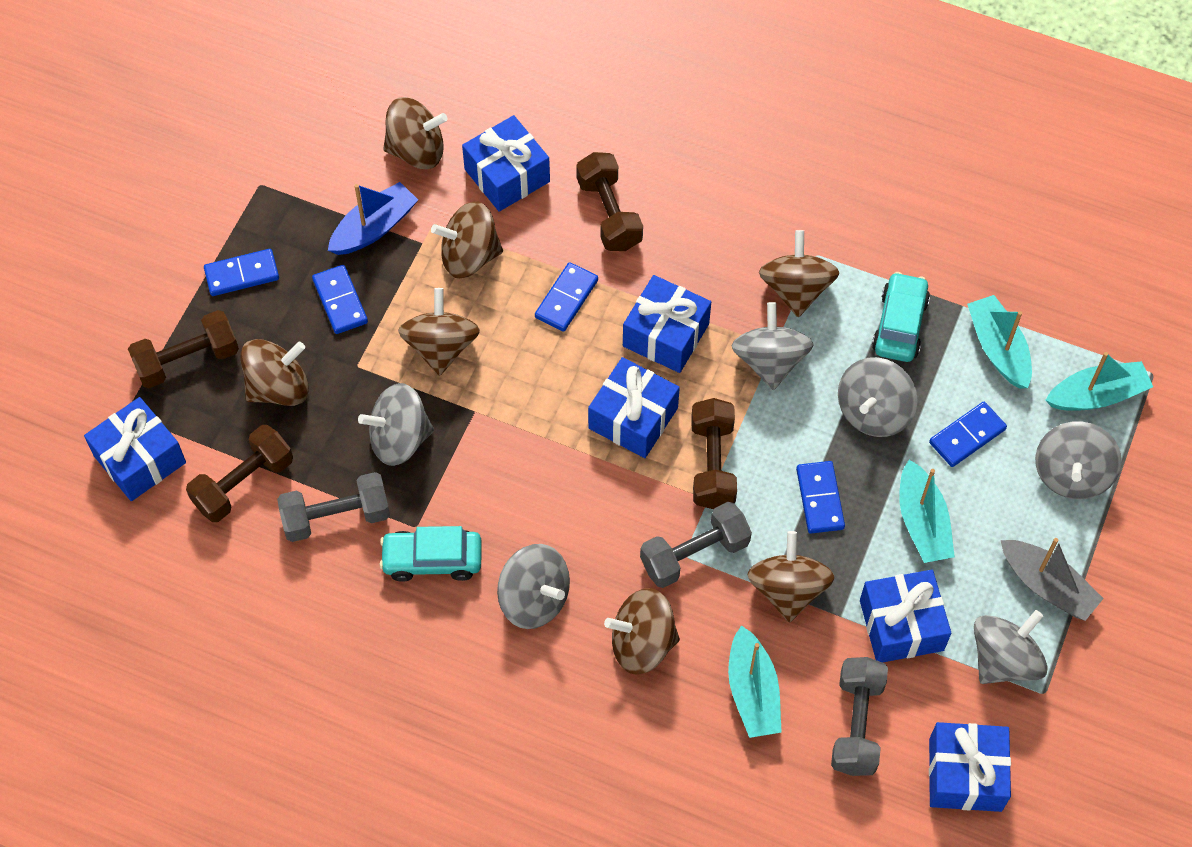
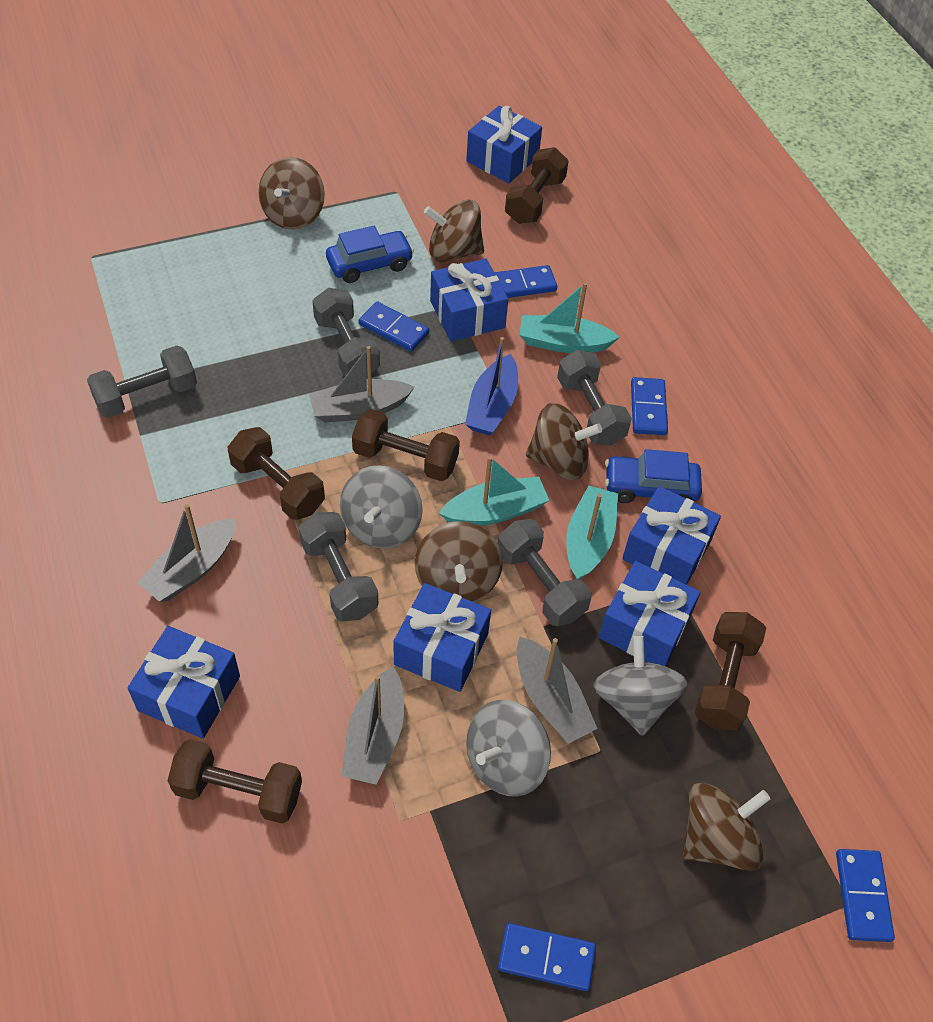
blue car: 0 -> 2
brown dumbbell: 4 -> 5
brown spinning top: 7 -> 5
grey boat: 1 -> 4
grey dumbbell: 3 -> 5
grey spinning top: 6 -> 3
turquoise boat: 4 -> 3
turquoise car: 2 -> 0

